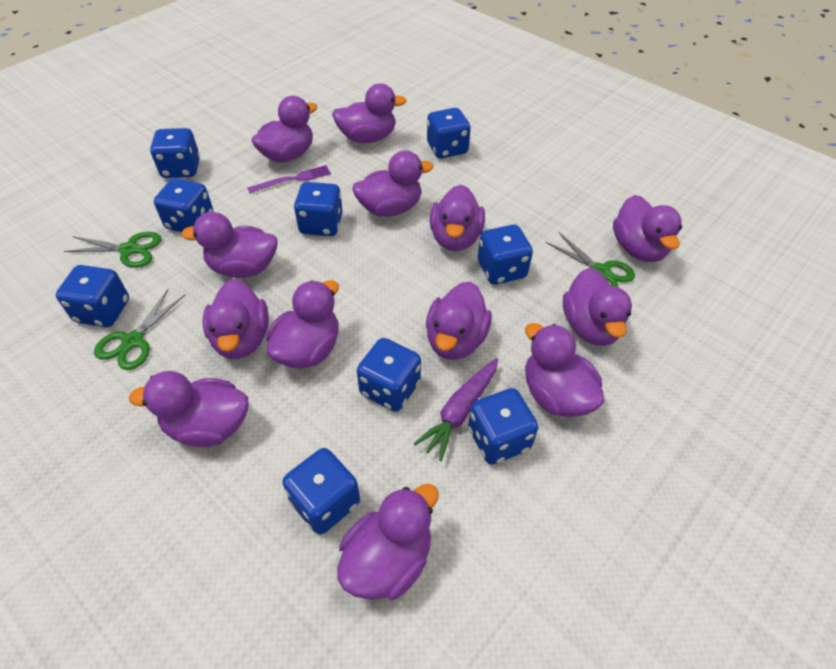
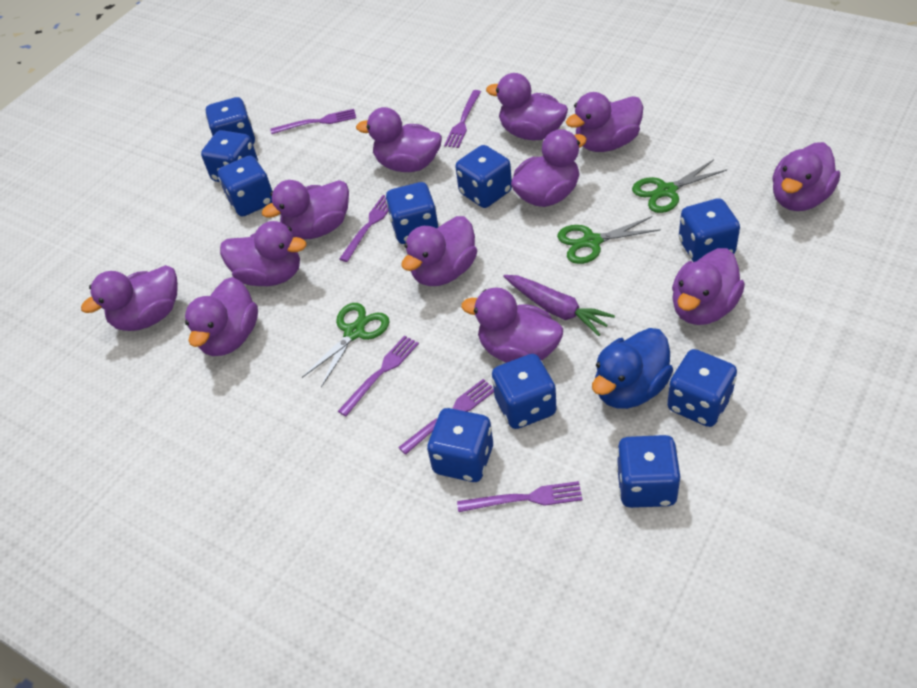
blue dice: 9 -> 10
blue duck: 0 -> 1
purple duck: 13 -> 12
purple fork: 1 -> 6

